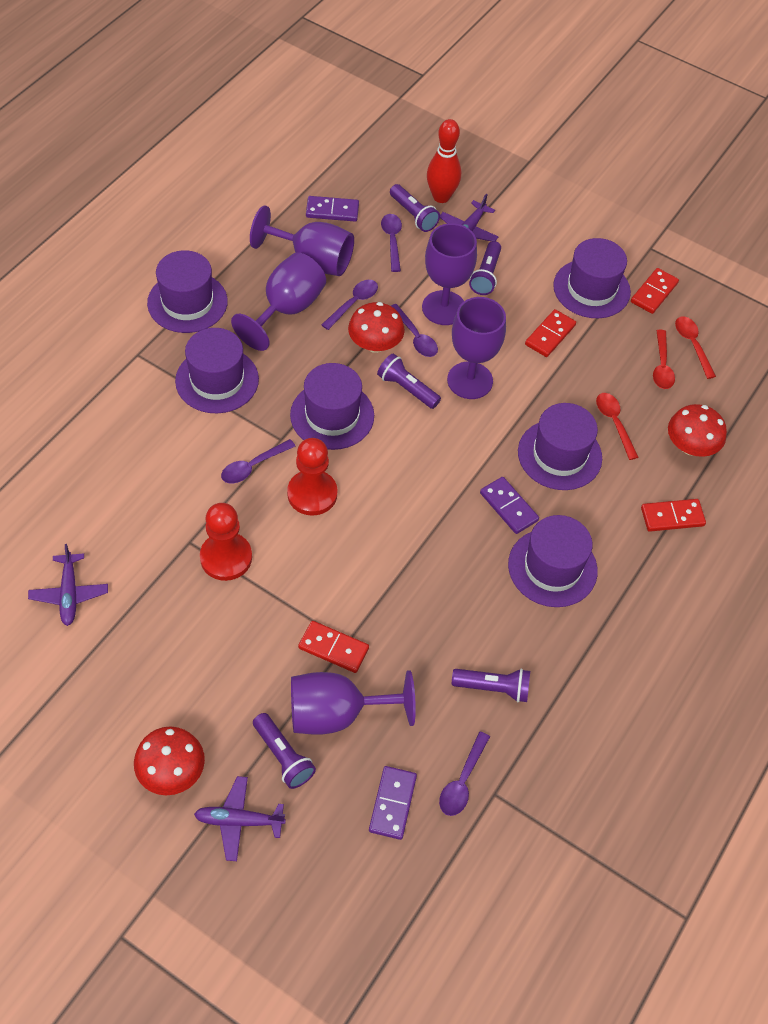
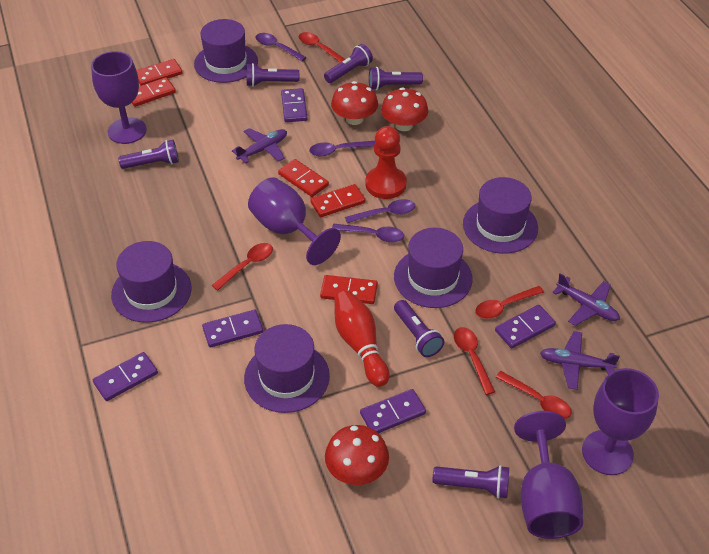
purple domino: 3 -> 5
purple flashlight: 5 -> 6
purple goblet: 5 -> 4
purple hat: 6 -> 5
purple spoon: 5 -> 4
red domino: 4 -> 5
red pawn: 2 -> 1
red spoon: 3 -> 5

